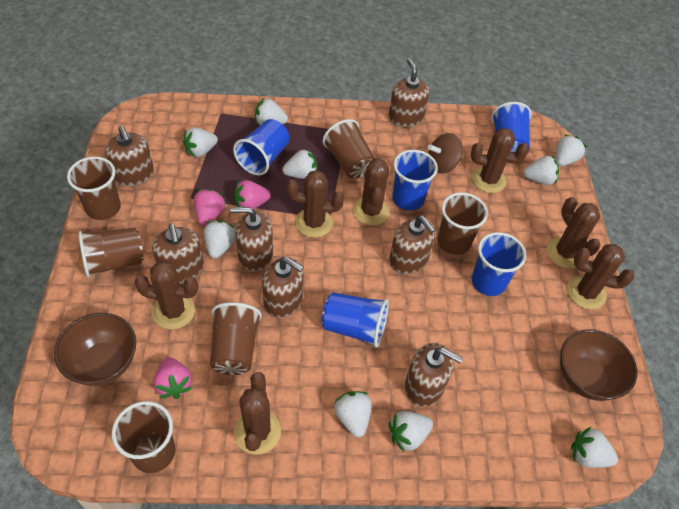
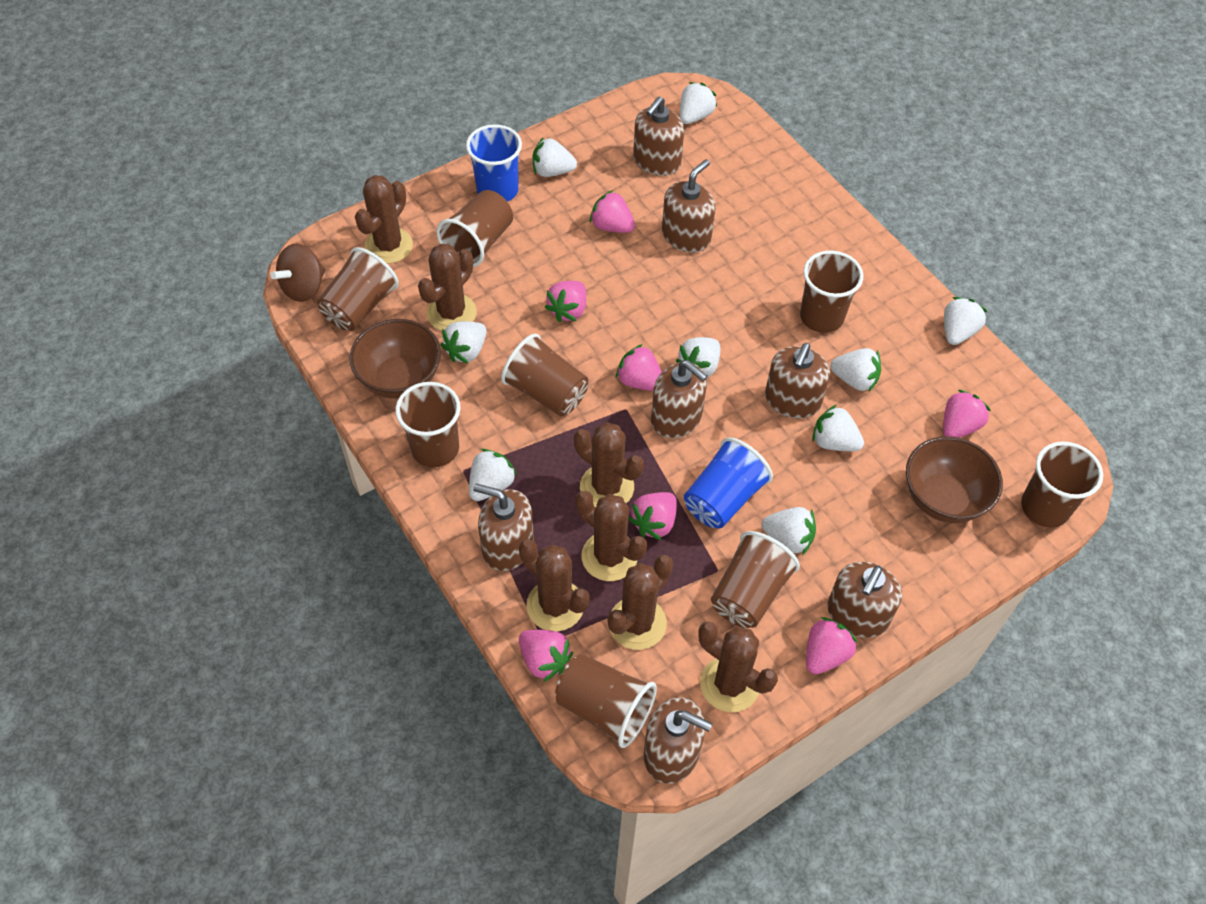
blue cup: 5 -> 2
brown cup: 6 -> 8
pink strawberry: 3 -> 7

